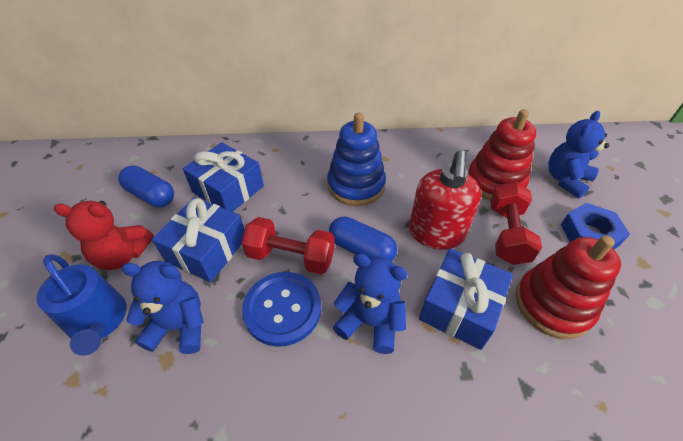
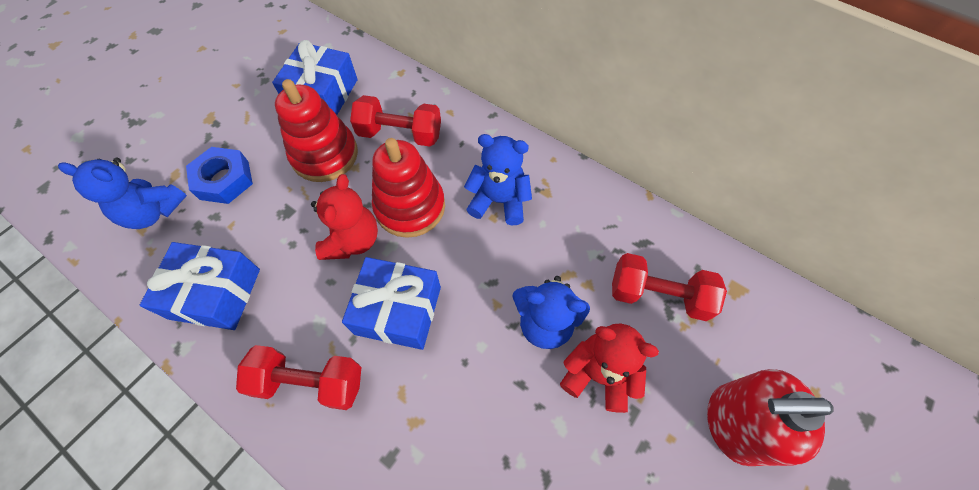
blue button: 1 -> 0
blue capsule: 2 -> 0
blue stacking toy: 1 -> 0
blue watering can: 1 -> 0
red dumbbell: 2 -> 3
red teddy bear: 1 -> 2

